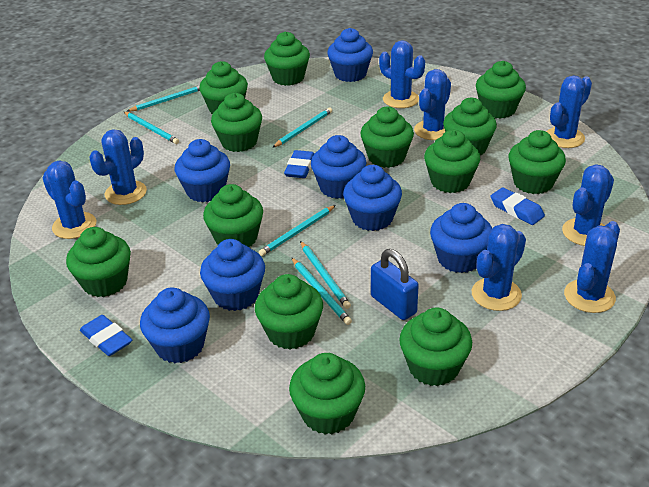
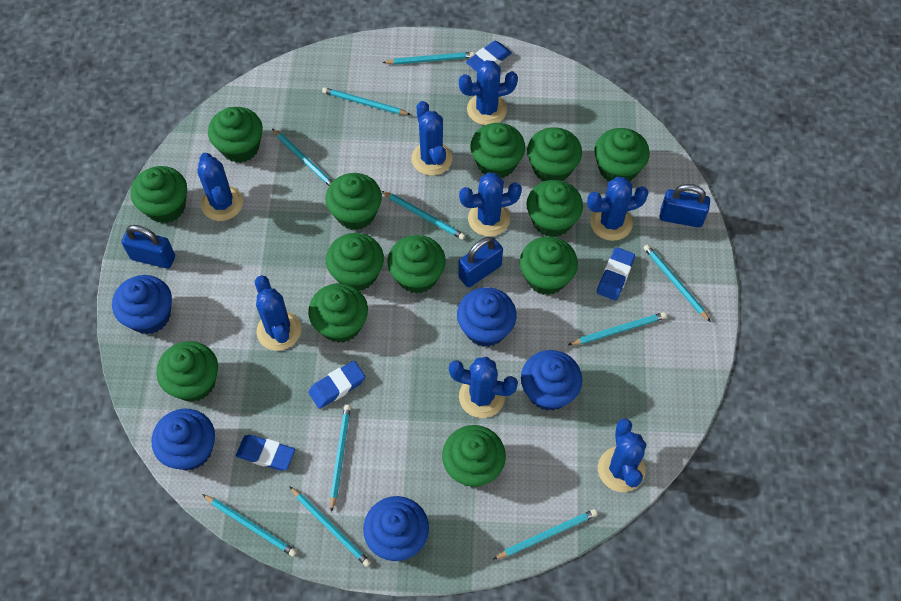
blue cupcake: 7 -> 5
blue eraser: 3 -> 4
blue padlock: 1 -> 3
turquoise pencil: 6 -> 10

